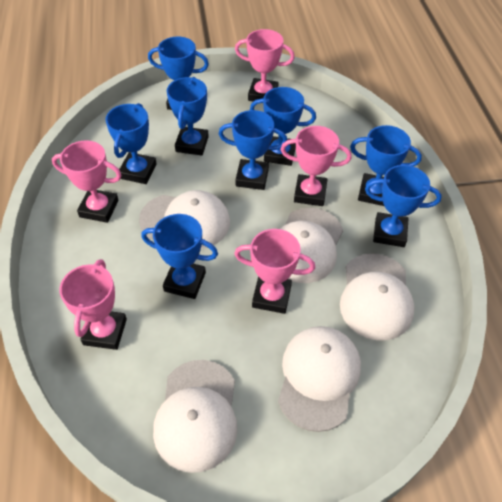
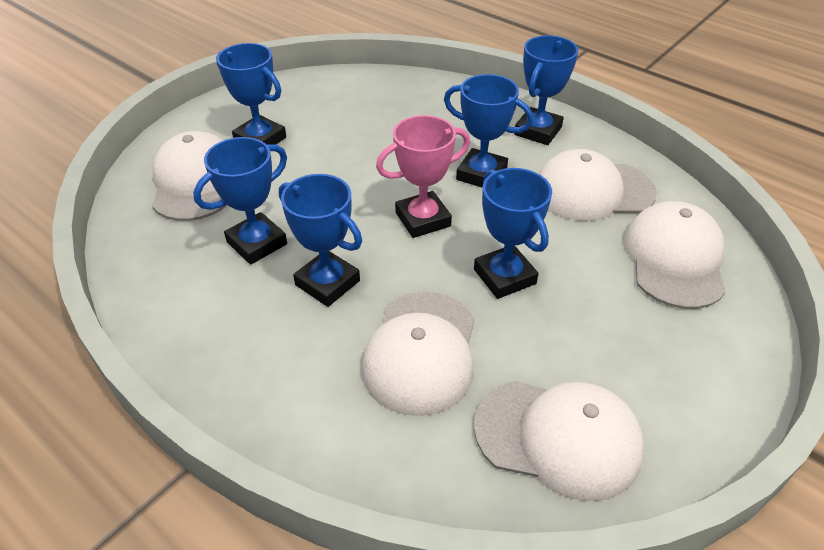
blue trophy: 8 -> 6
pink trophy: 5 -> 1

